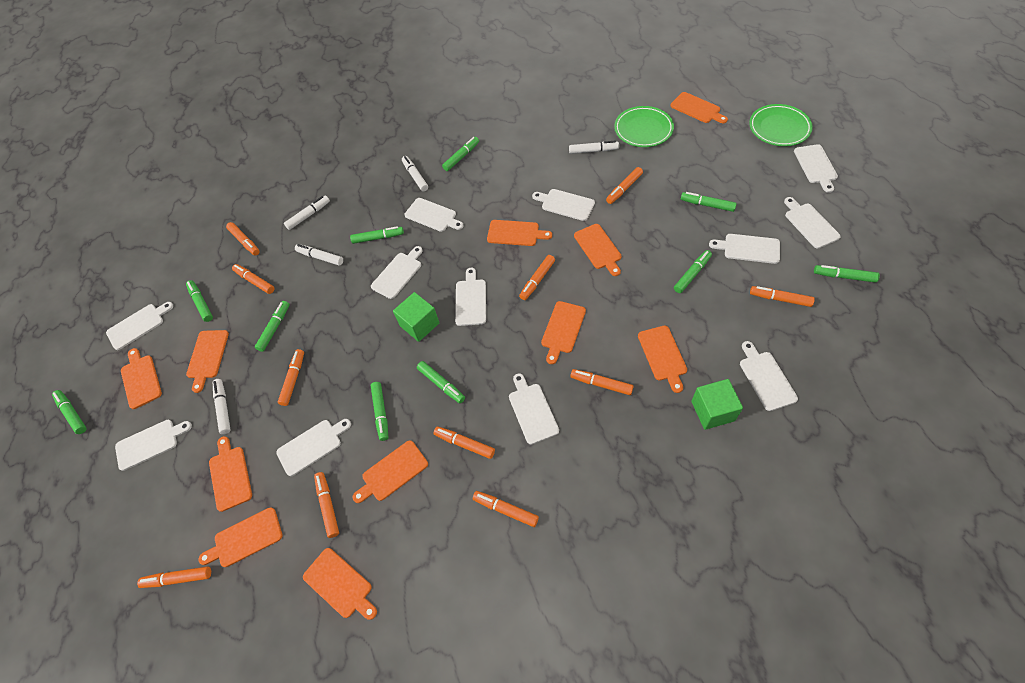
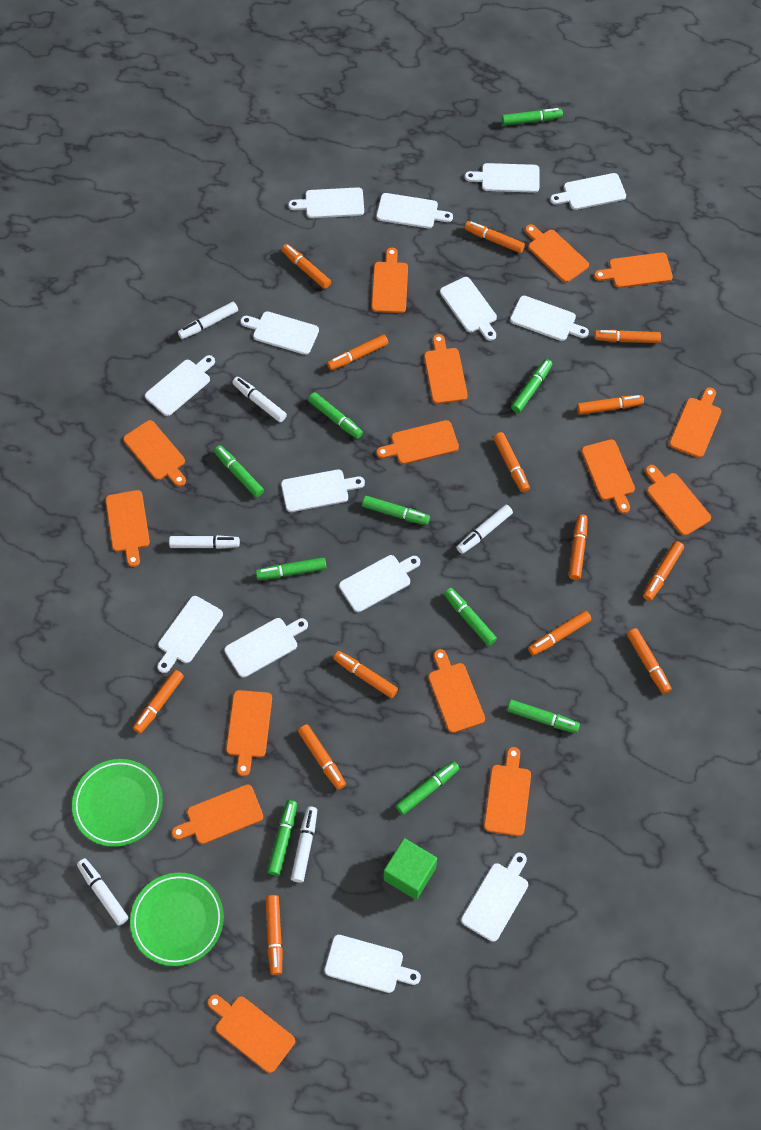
green cube: 2 -> 1
orange cutting board: 11 -> 15
orange marker: 11 -> 14
white cutting board: 12 -> 14
white marker: 5 -> 6

